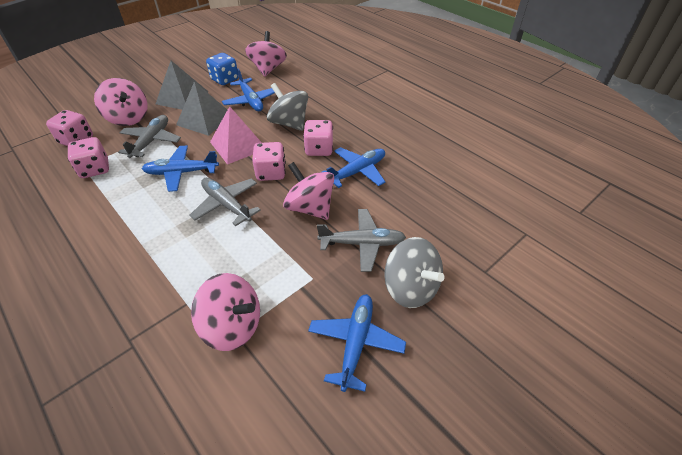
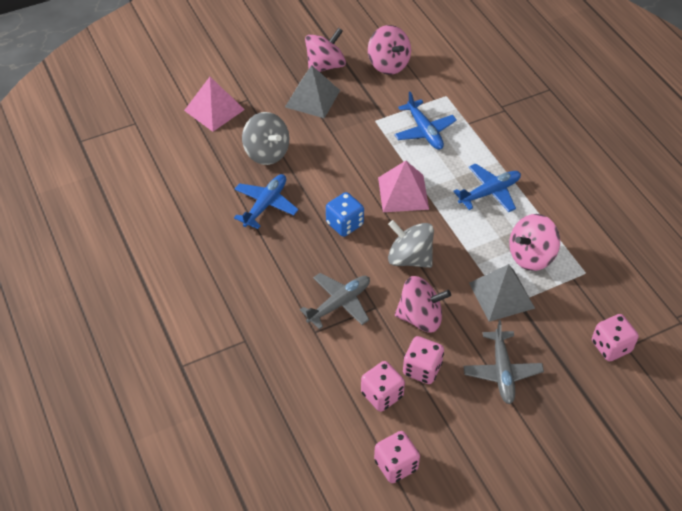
blue plane: 4 -> 3
grey plane: 3 -> 2
pink pyramid: 1 -> 2

